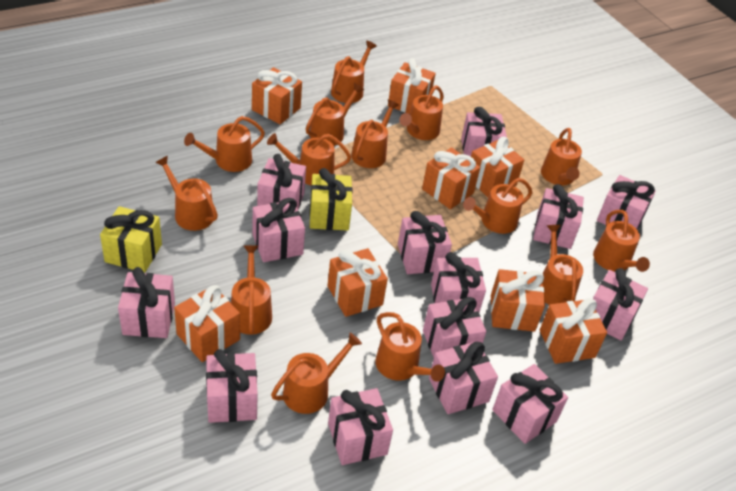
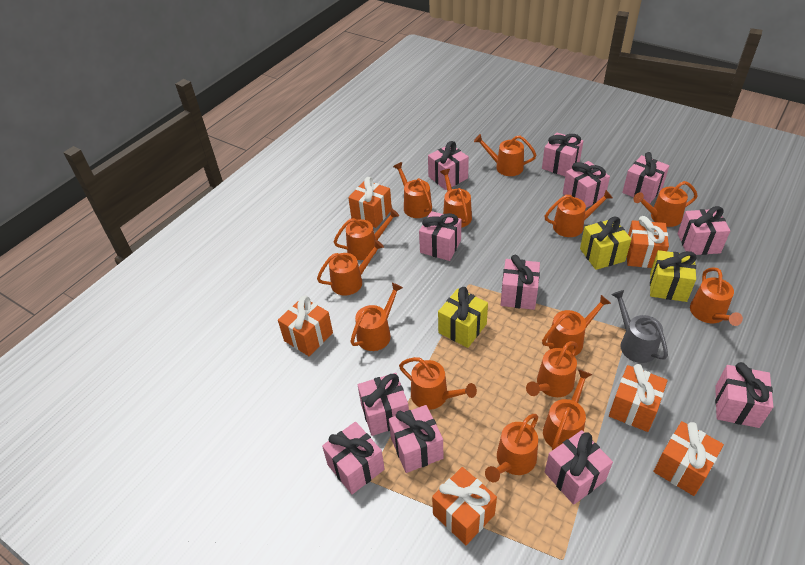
grey watering can: 0 -> 1
orange gift: 8 -> 6
pink gift: 14 -> 12
yellow gift: 2 -> 3

